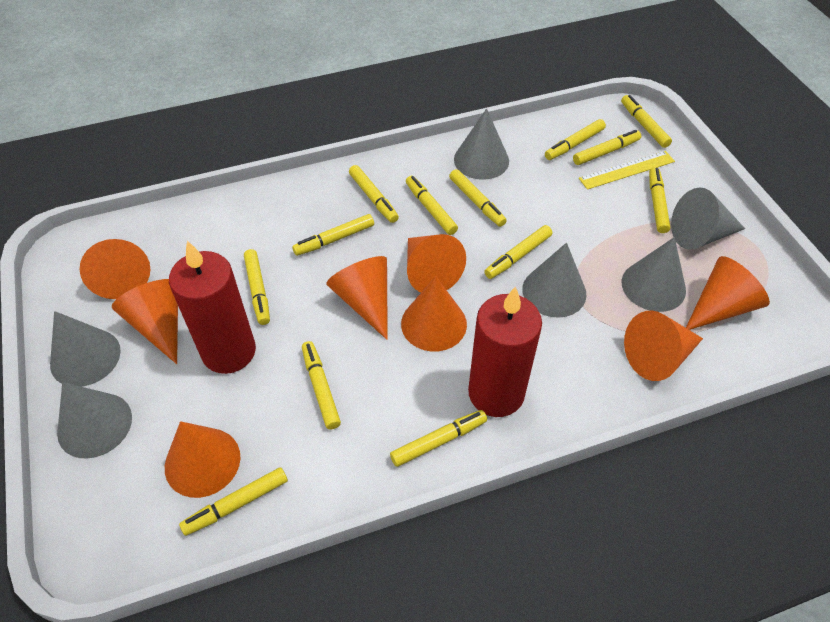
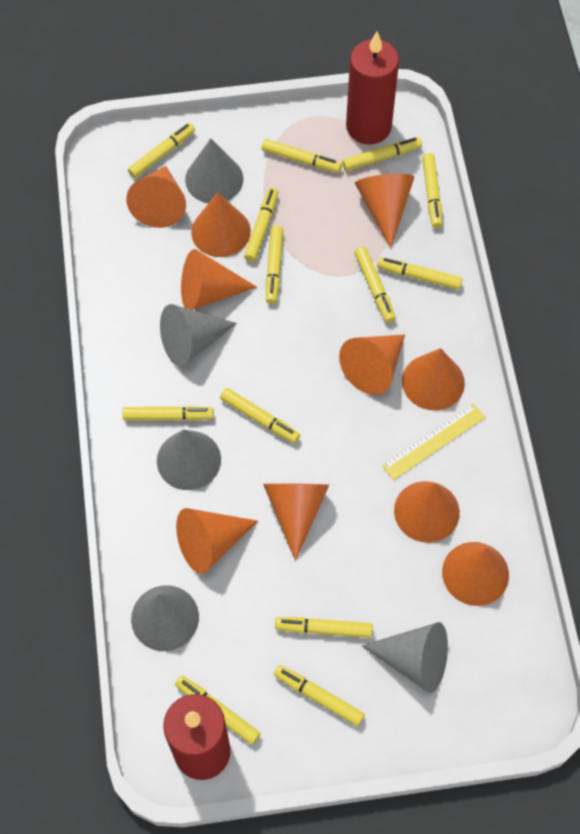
grey cone: 6 -> 5
orange cone: 8 -> 10

